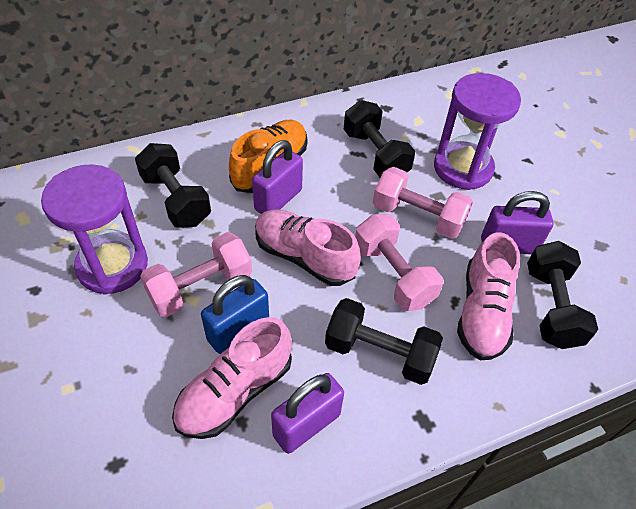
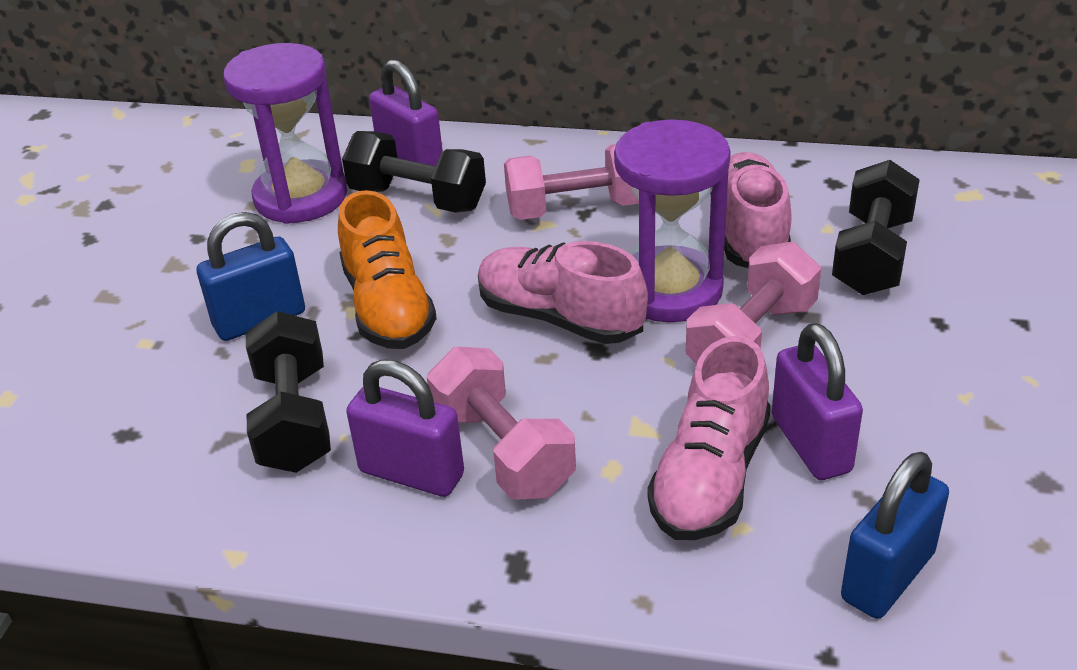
black dumbbell: 4 -> 3
blue padlock: 1 -> 2

